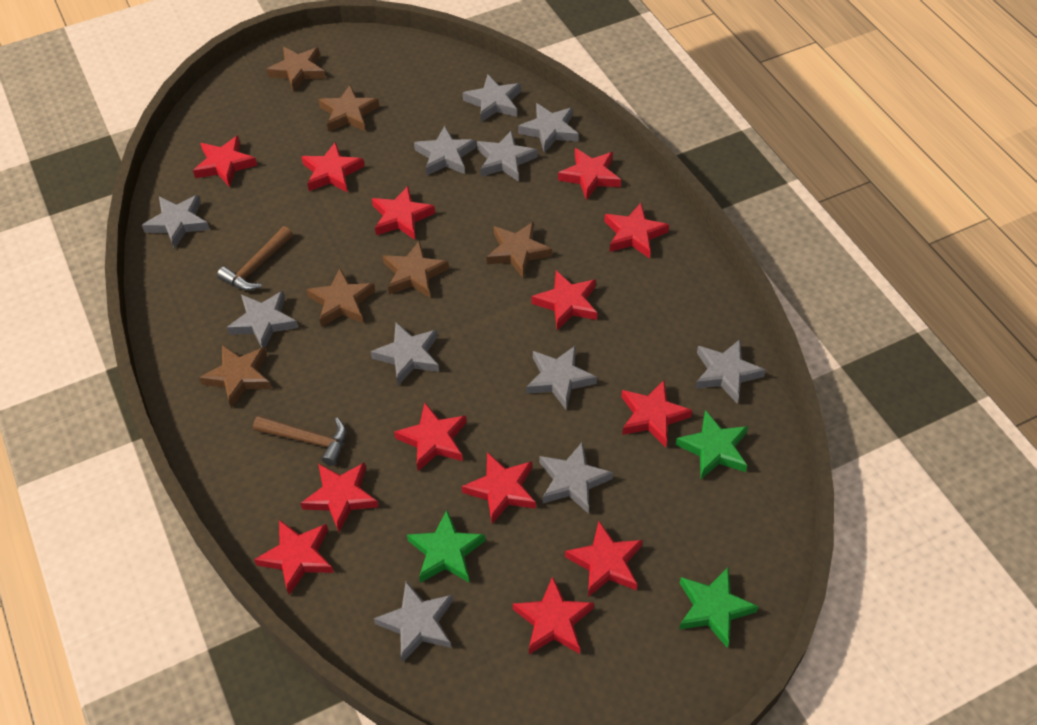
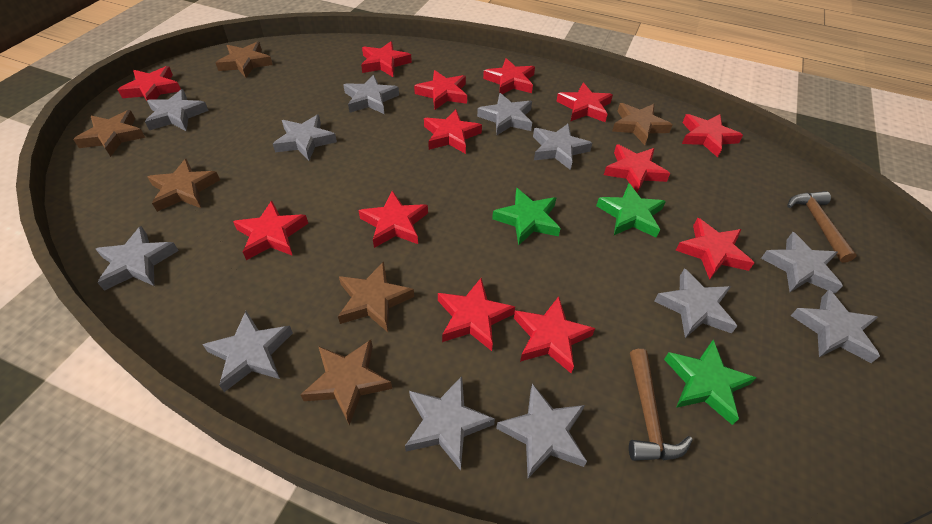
grey star: 11 -> 12

